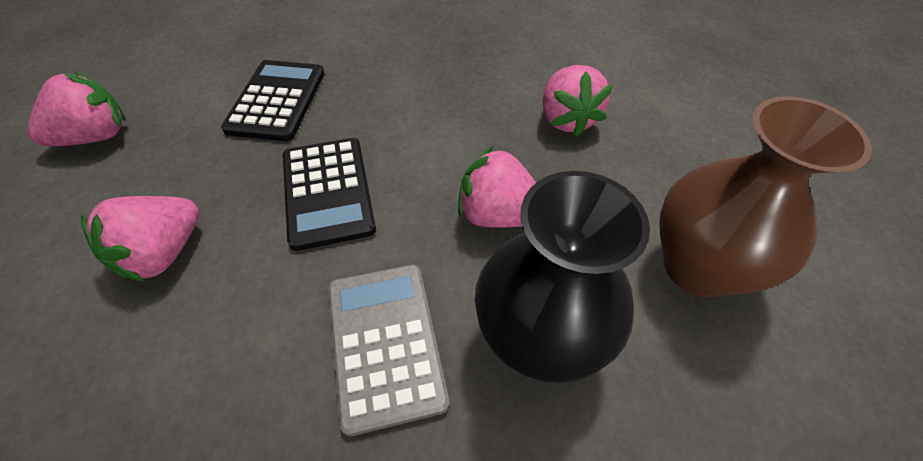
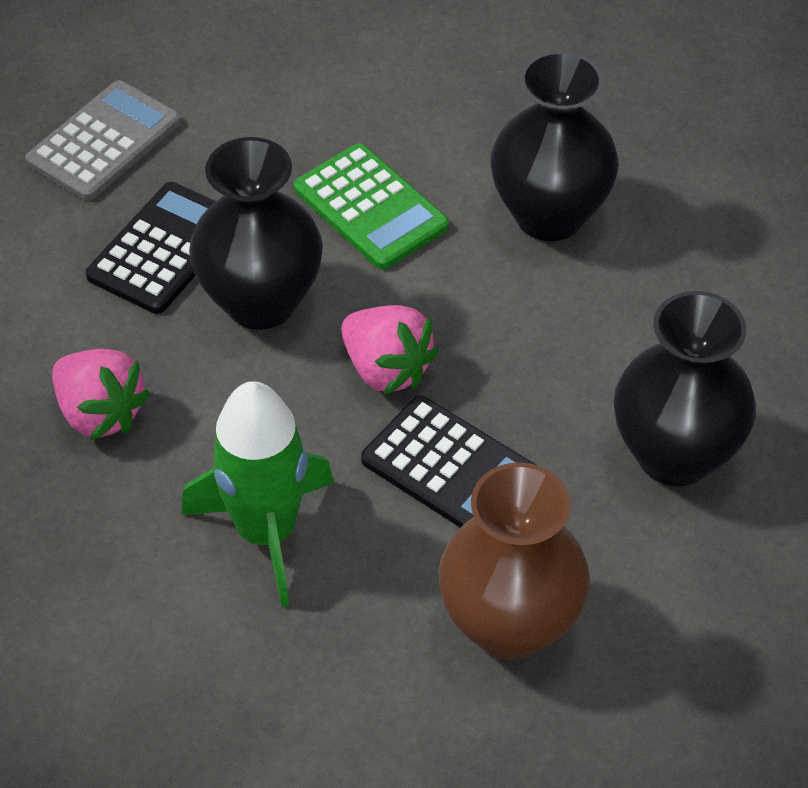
black vase: 1 -> 3
green calculator: 0 -> 1
green rocket: 0 -> 1
pink strawberry: 4 -> 2

